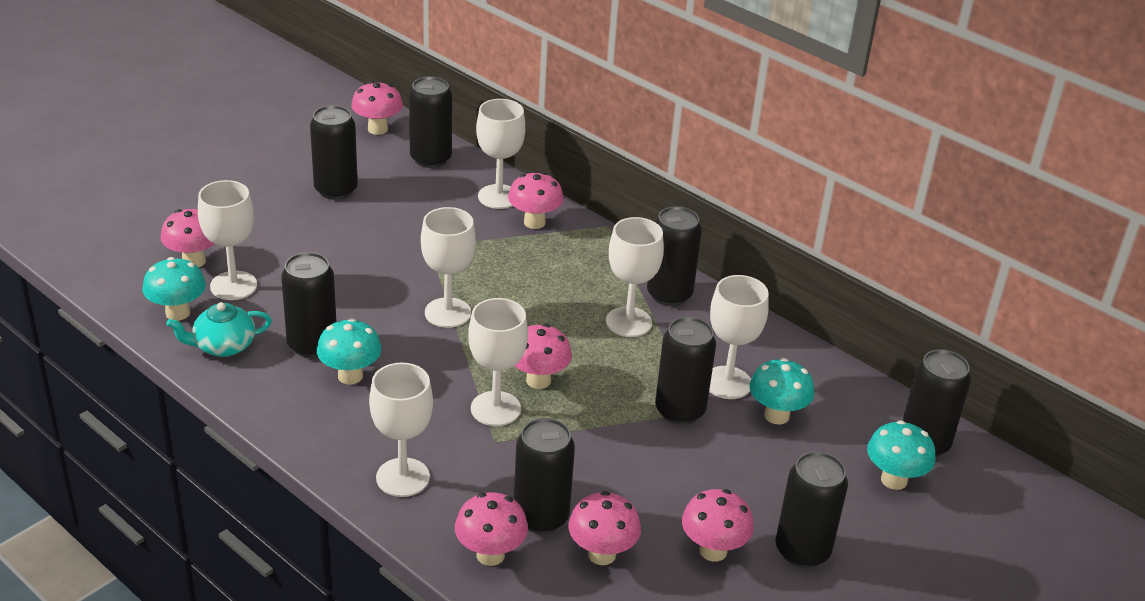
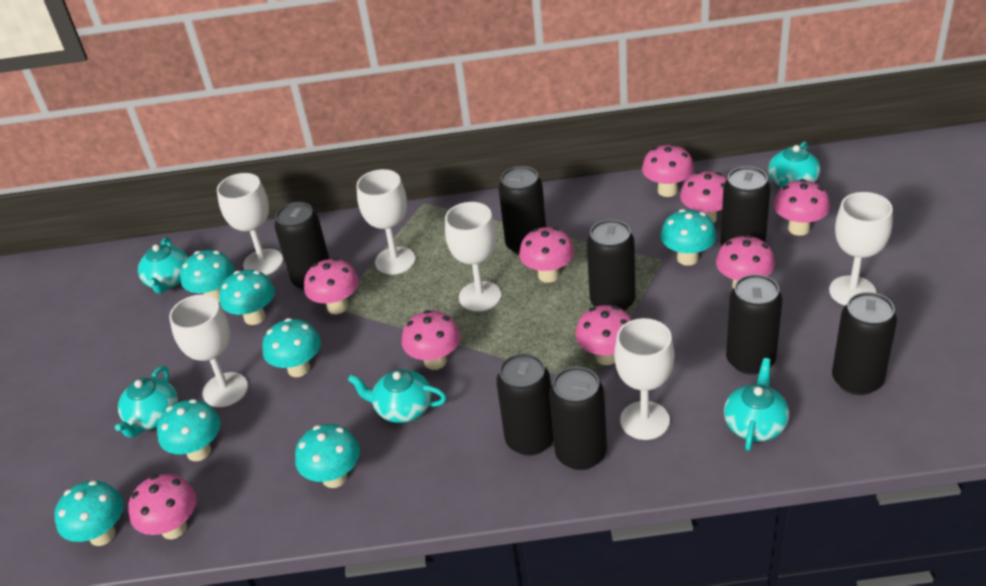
pink mushroom: 7 -> 9
turquoise mushroom: 4 -> 7
turquoise teapot: 1 -> 5
white goblet: 7 -> 6

